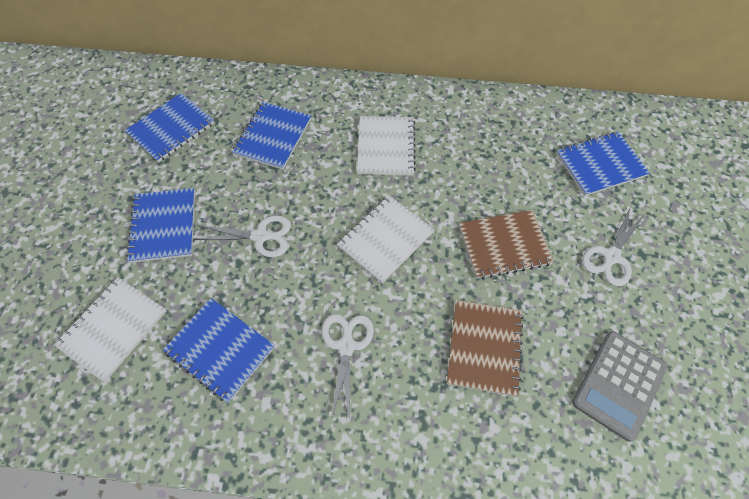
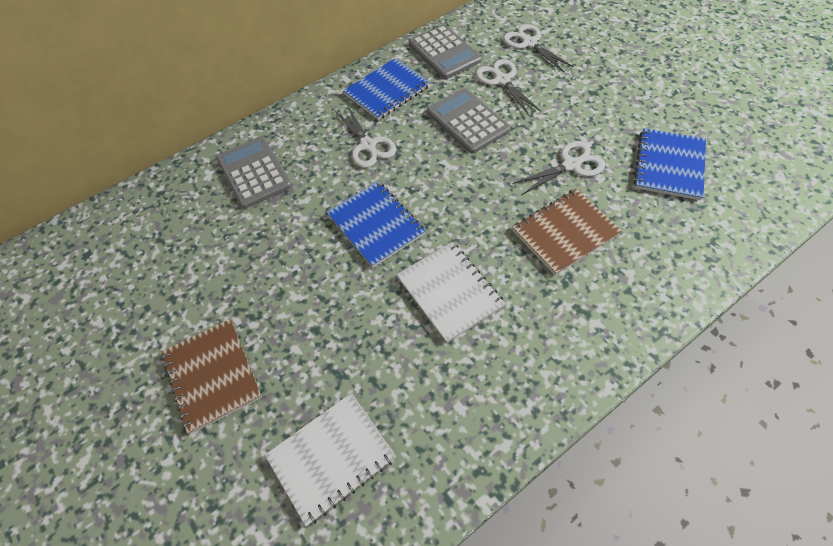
blue notebook: 5 -> 3
grey calculator: 1 -> 3
white notebook: 3 -> 2
white scissors: 3 -> 4

